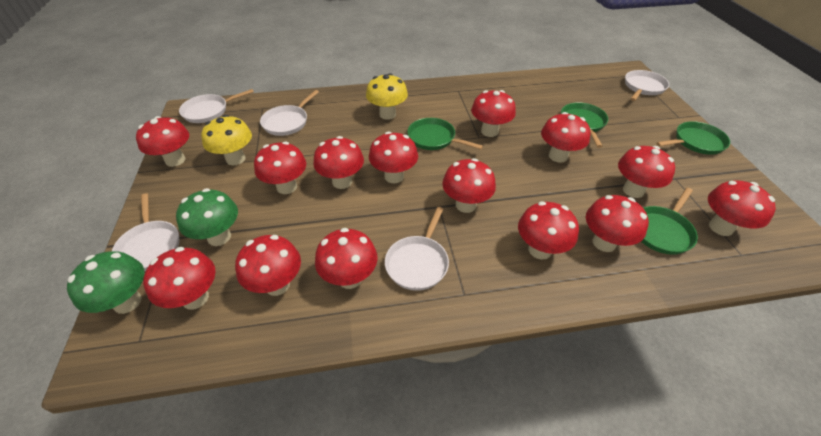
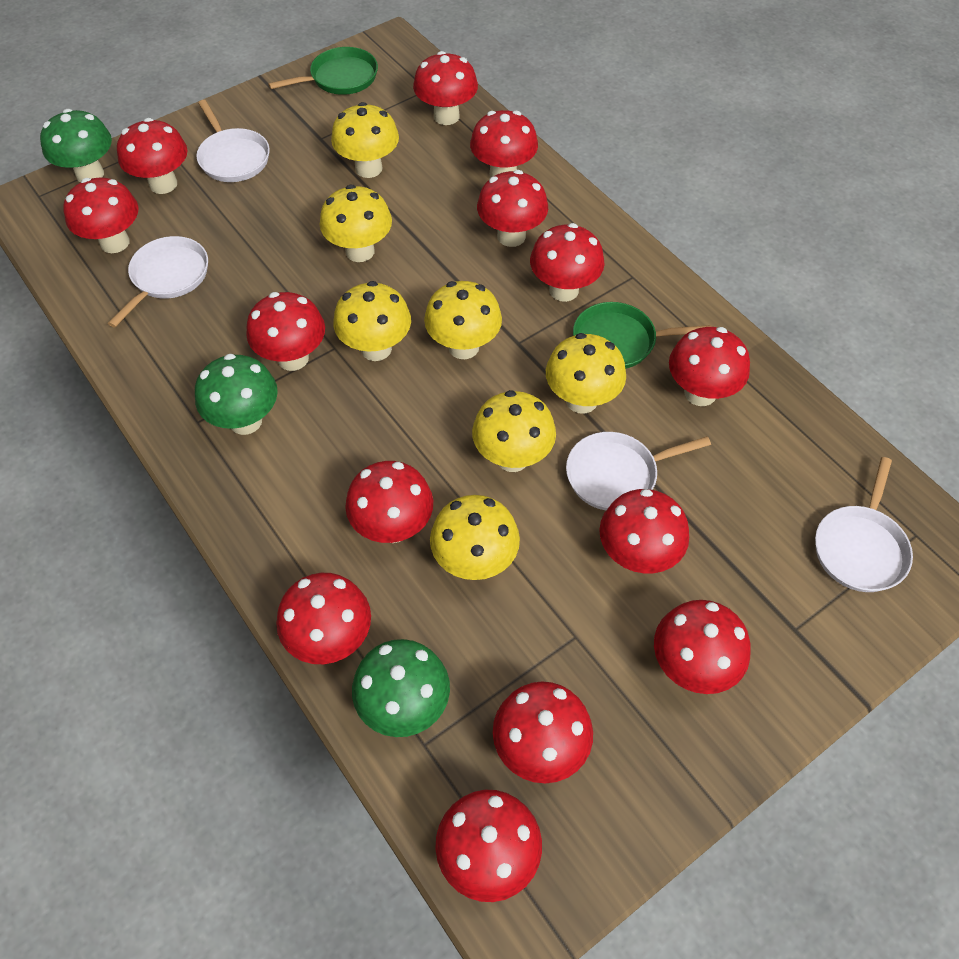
green mushroom: 2 -> 3
green pan: 4 -> 2
white pan: 5 -> 4
yellow mushroom: 2 -> 7

